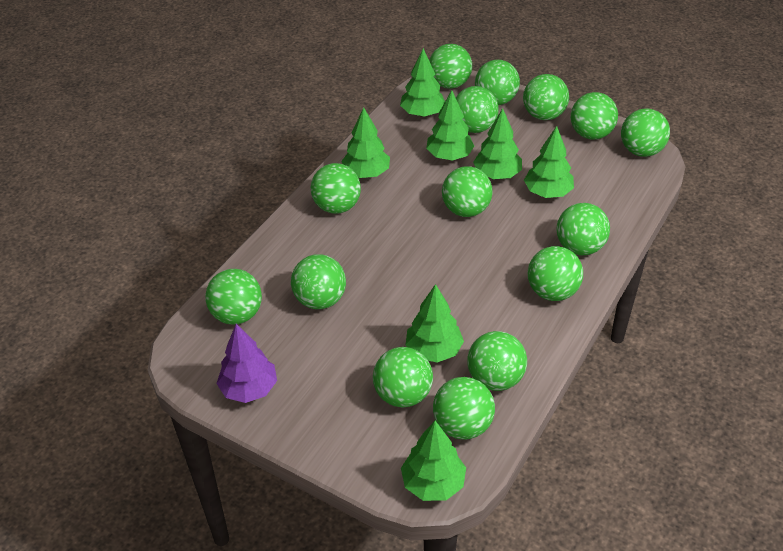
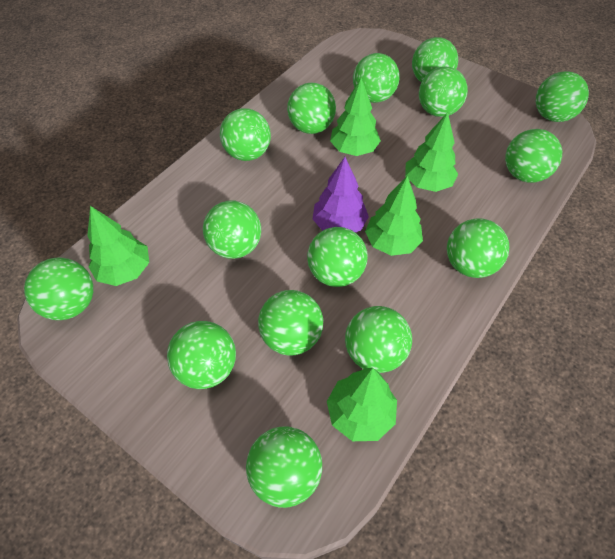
green tree: 7 -> 5

